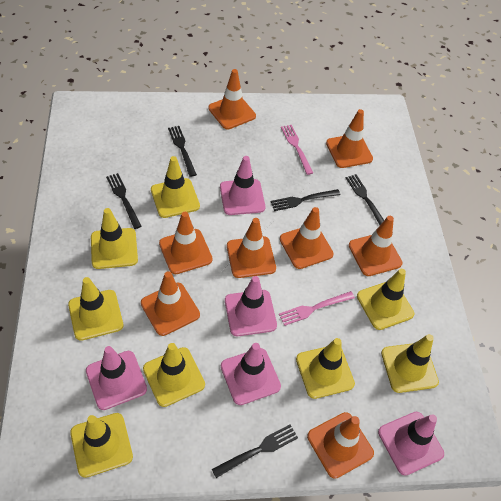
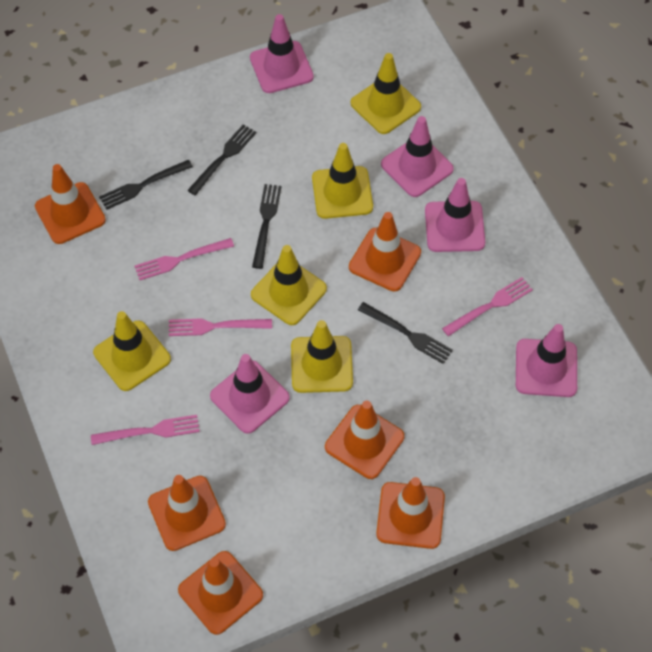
black fork: 5 -> 4
orange traffic cone: 8 -> 6
pink fork: 2 -> 4
yellow traffic cone: 8 -> 5

